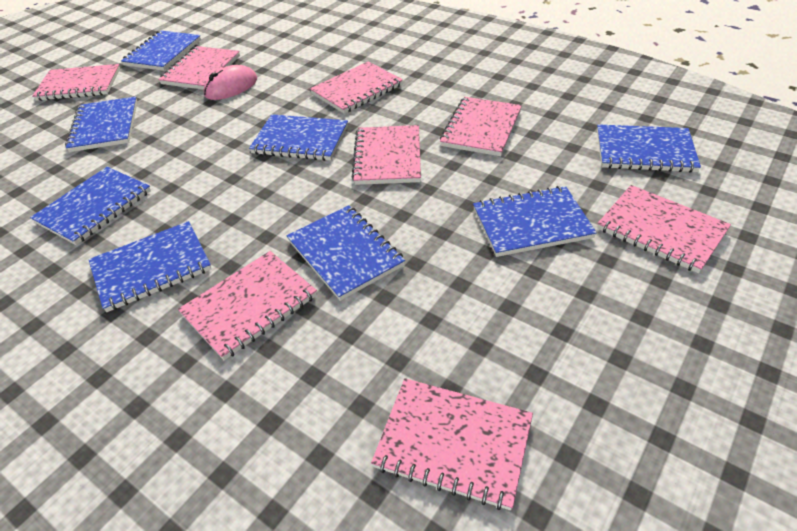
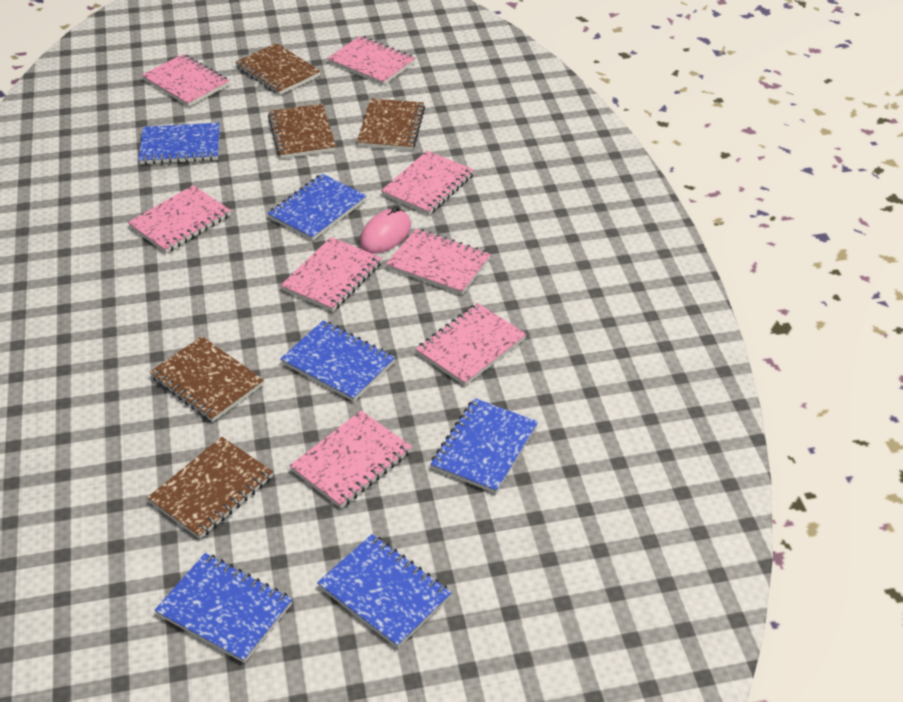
blue notebook: 8 -> 6
brown notebook: 0 -> 5

